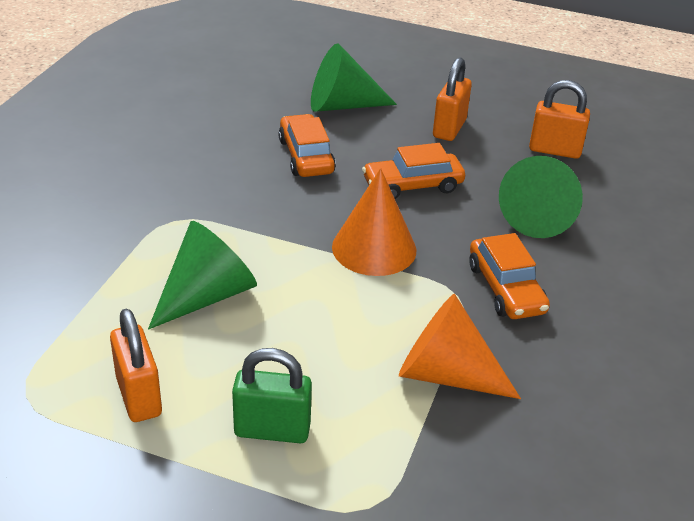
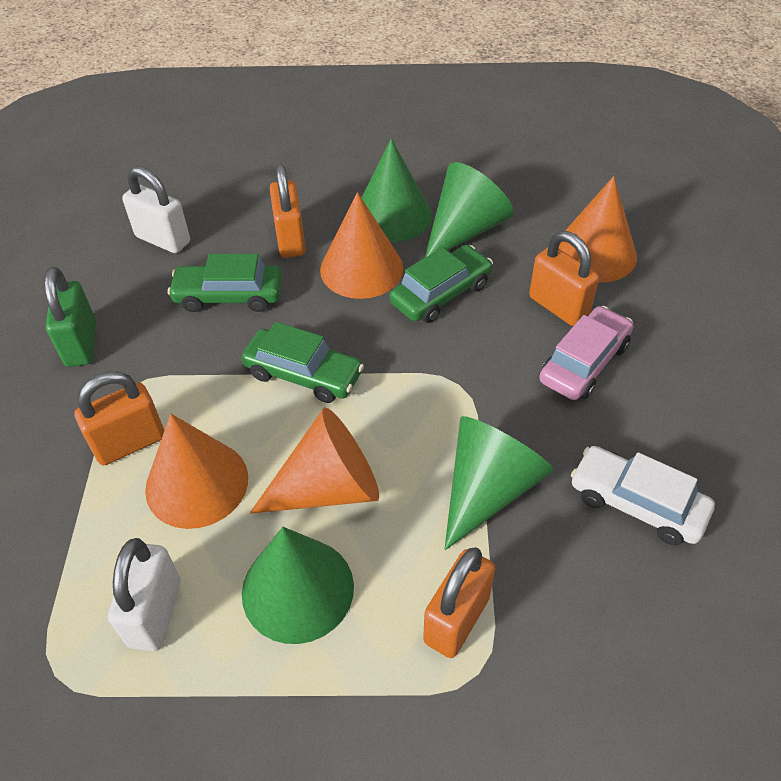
green car: 0 -> 3
green cone: 3 -> 4
orange car: 3 -> 0
orange cone: 2 -> 4
orange padlock: 3 -> 4
pink car: 0 -> 1
white car: 0 -> 1
white padlock: 0 -> 2

